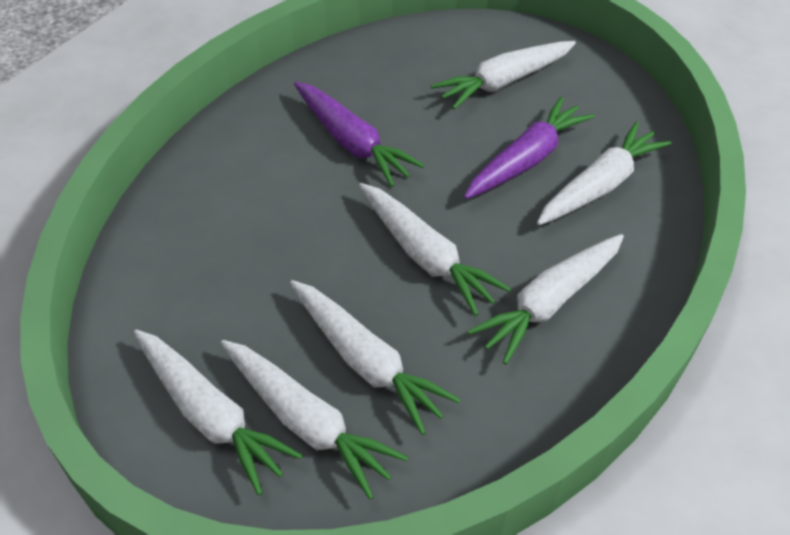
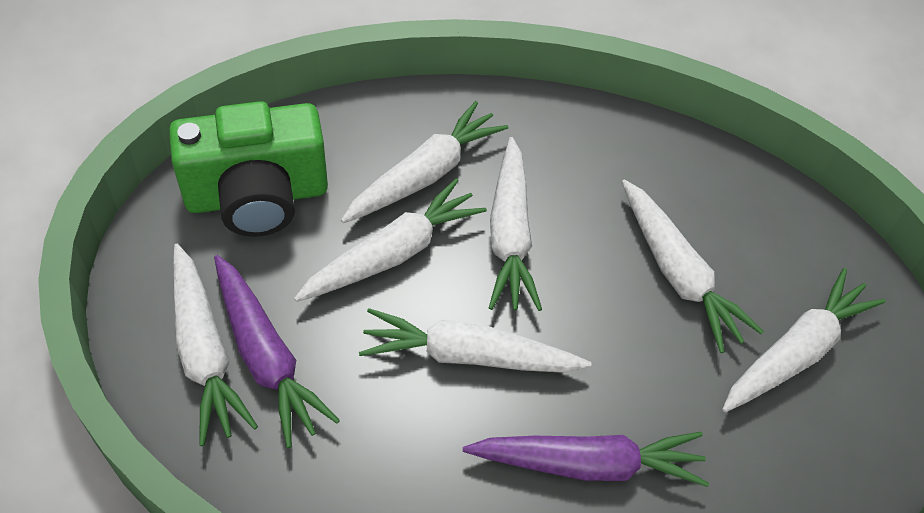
green camera: 0 -> 1

